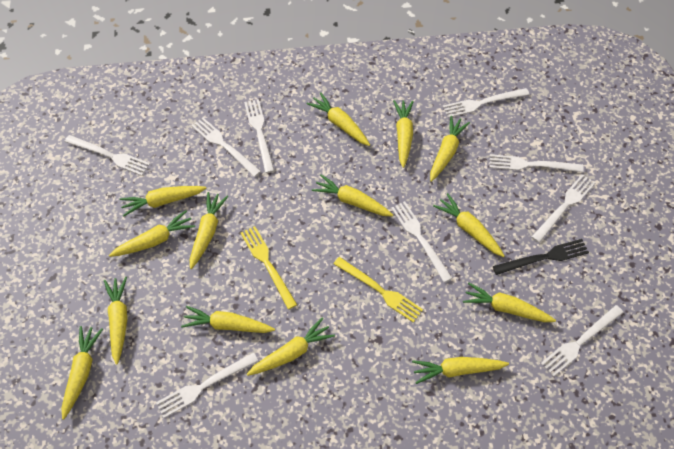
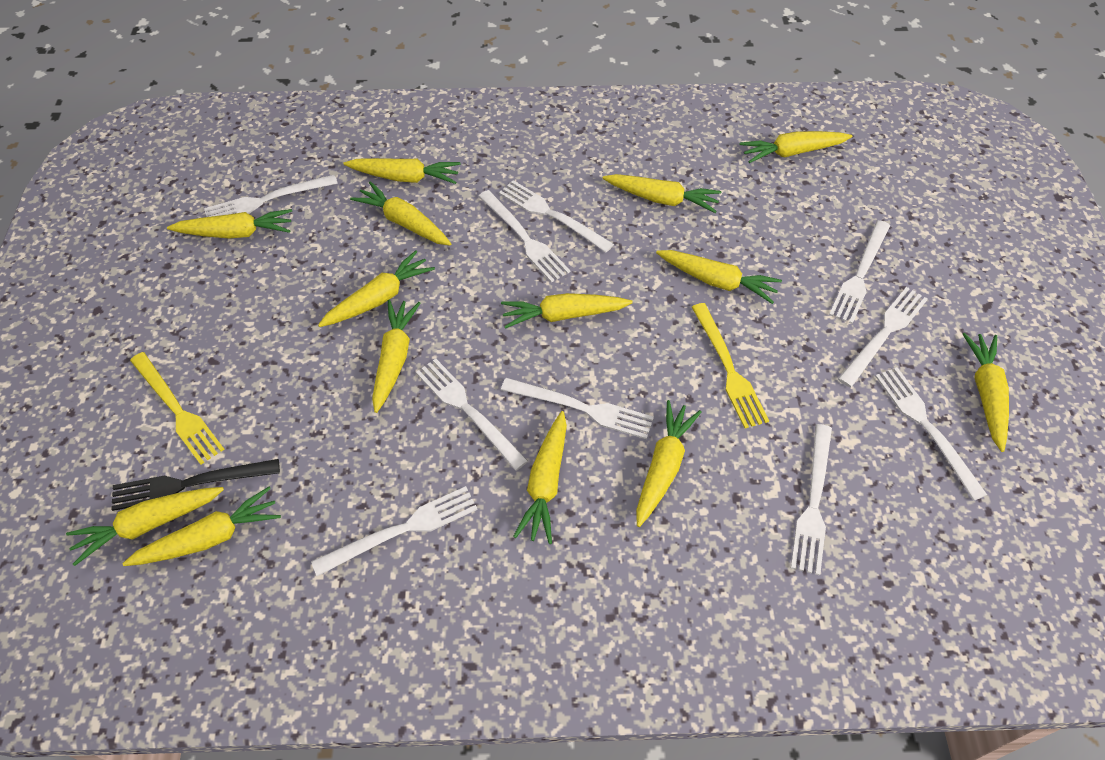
white fork: 9 -> 10

